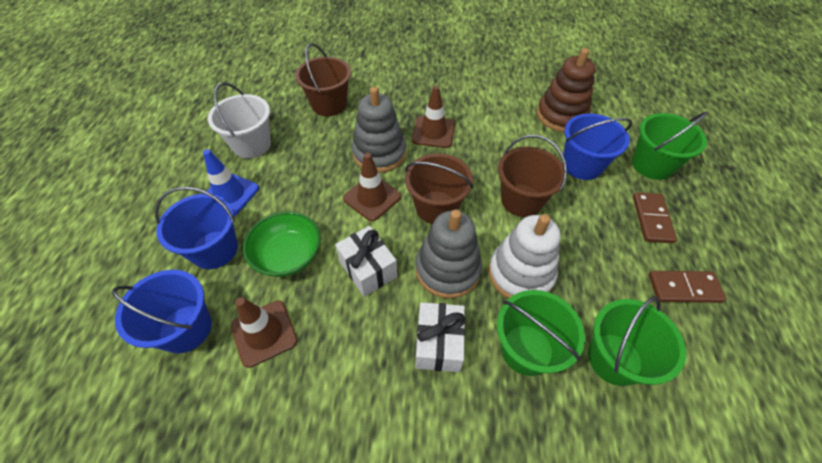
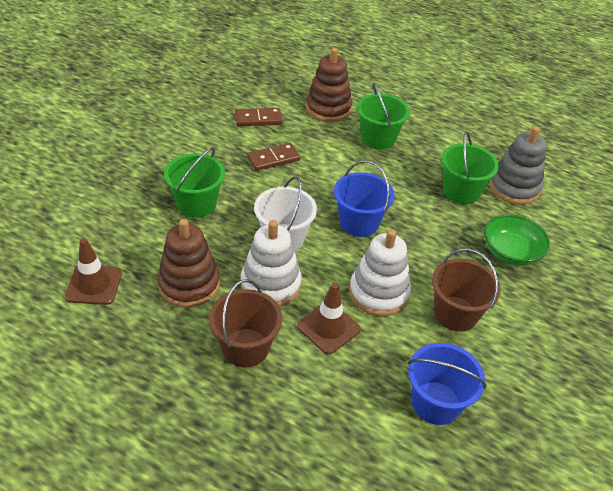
blue bucket: 3 -> 2
blue traffic cone: 1 -> 0
brown bucket: 3 -> 2
brown stacking toy: 1 -> 2
brown traffic cone: 3 -> 2
grey stacking toy: 2 -> 1
white gift: 2 -> 0
white stacking toy: 1 -> 2

